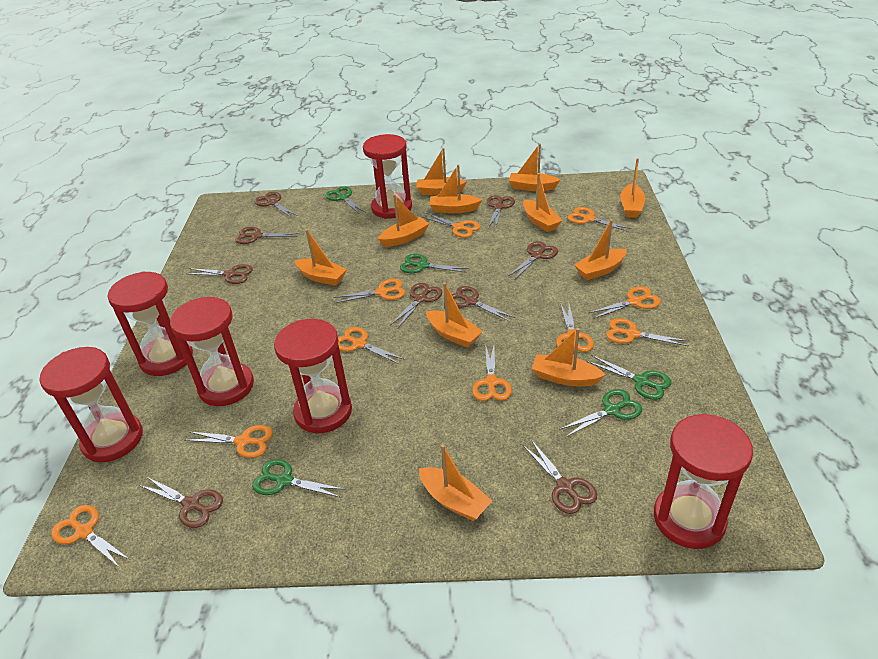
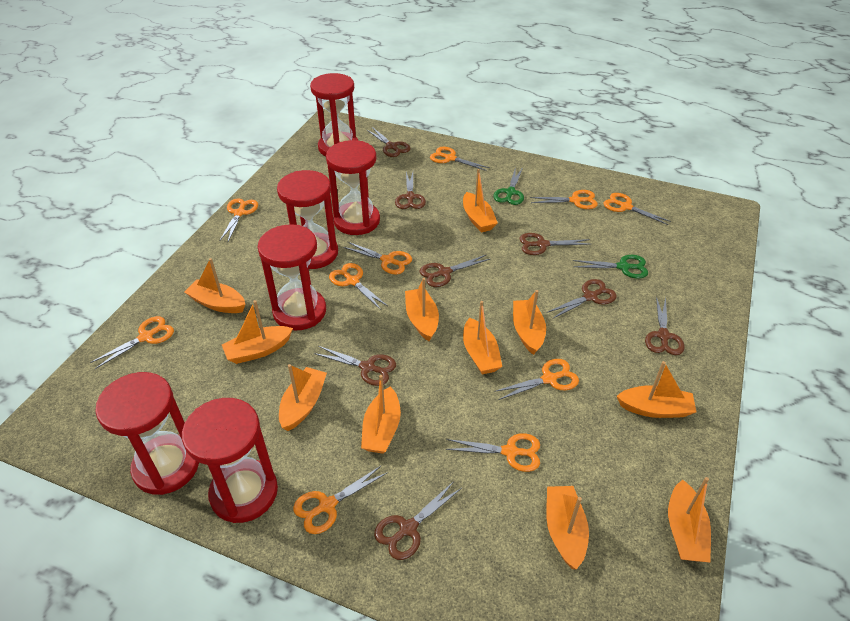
brown scissors: 9 -> 8
green scissors: 5 -> 2

